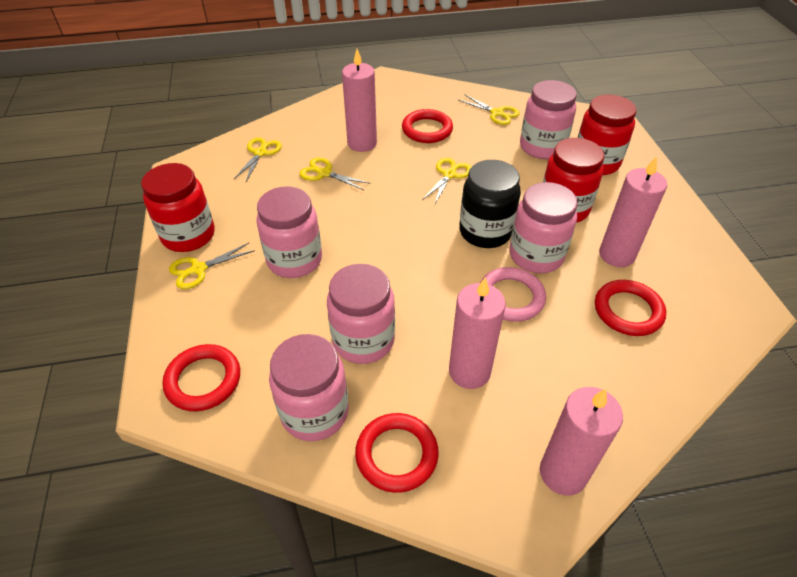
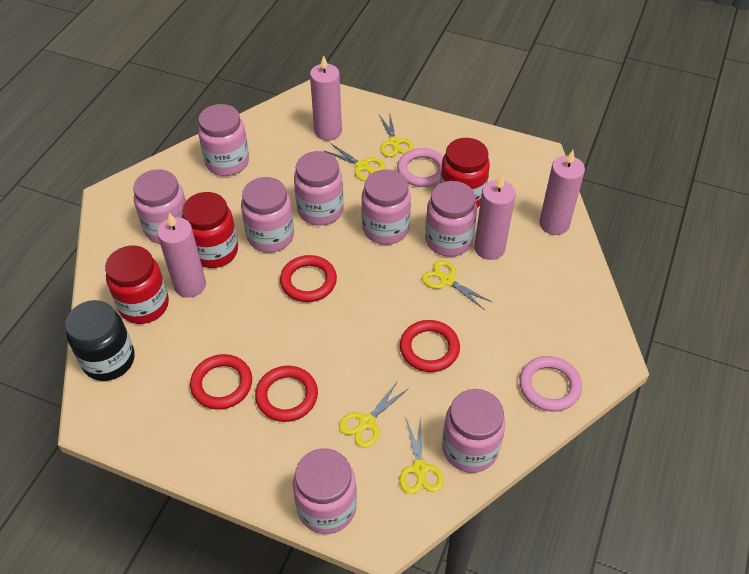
pink jar: 5 -> 8
pink ring: 1 -> 2

